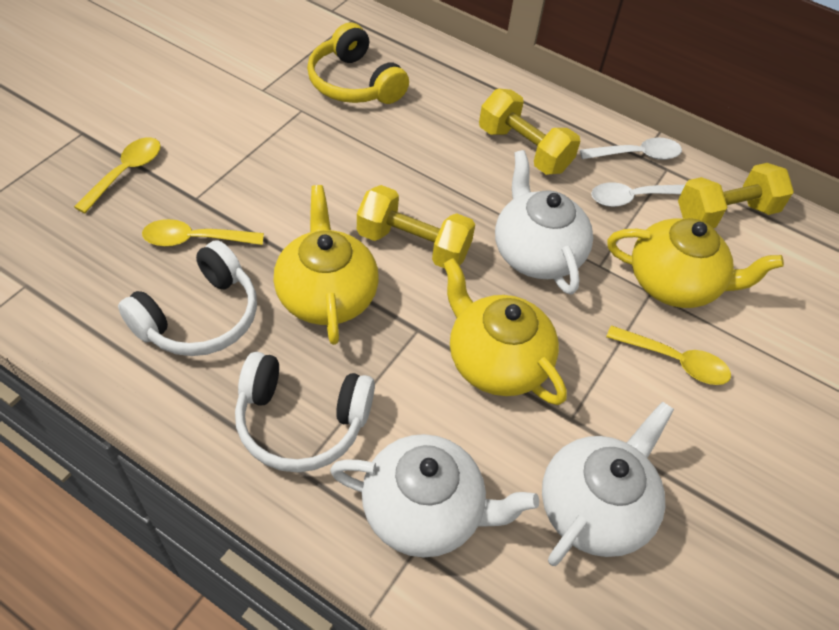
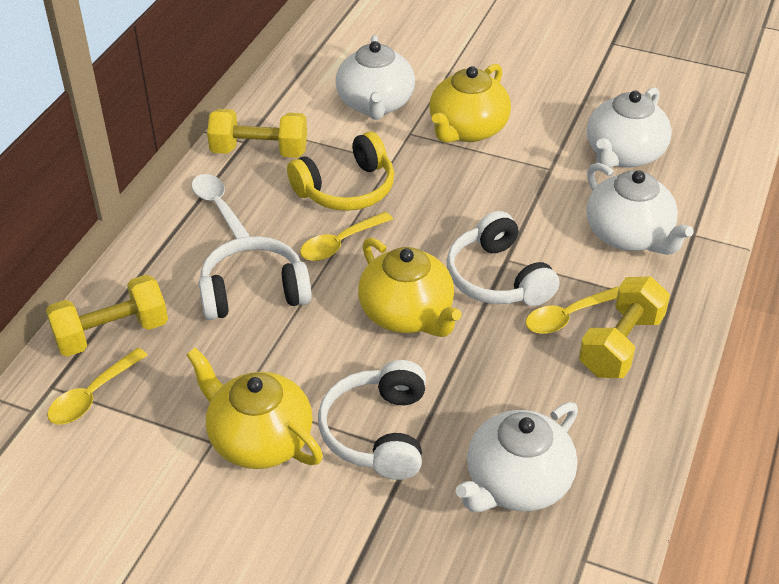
white headphones: 2 -> 3
white spoon: 2 -> 1
white teapot: 3 -> 4

